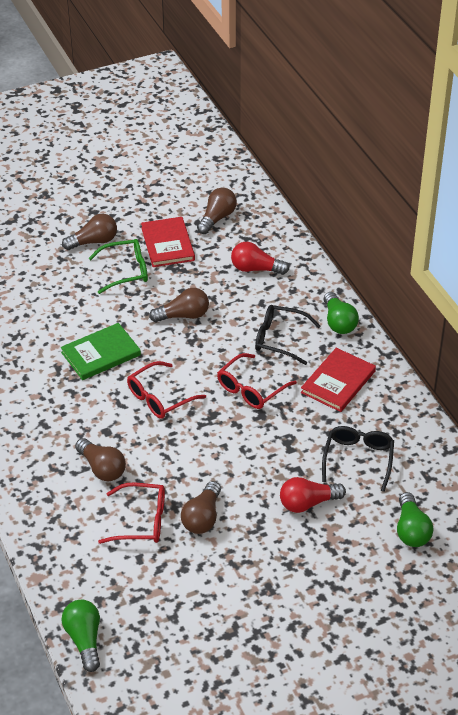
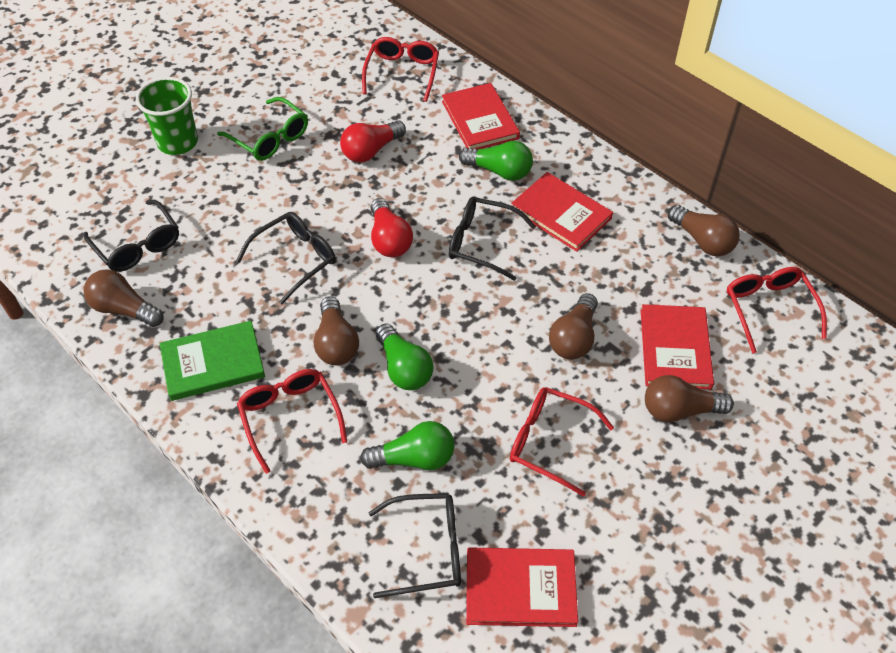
black glasses: 2 -> 4
green cup: 0 -> 1
red book: 2 -> 4
red glasses: 3 -> 4

